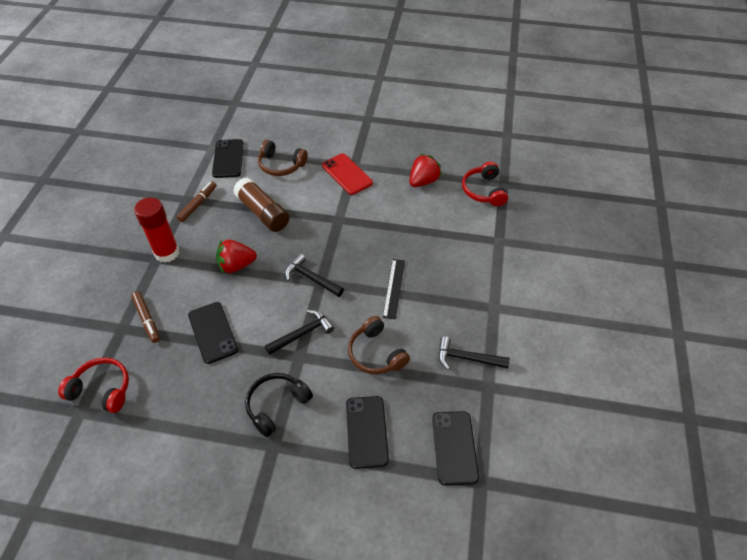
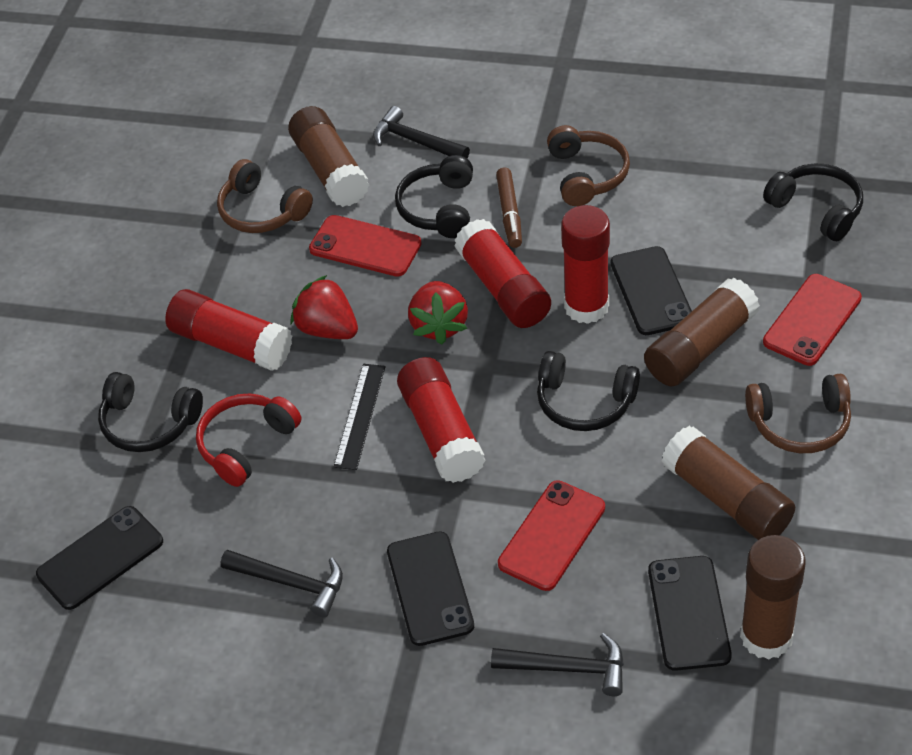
black headphones: 1 -> 4
brown glue stick: 1 -> 4
brown headphones: 2 -> 3
brown marker: 2 -> 1
red glue stick: 1 -> 4
red headphones: 2 -> 1
red phone: 1 -> 3

